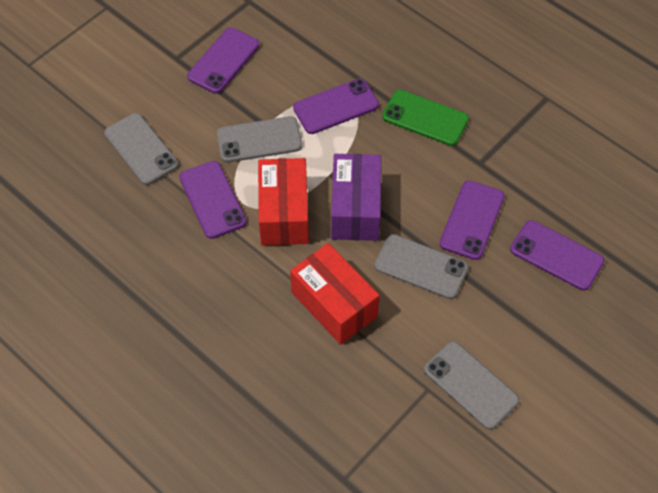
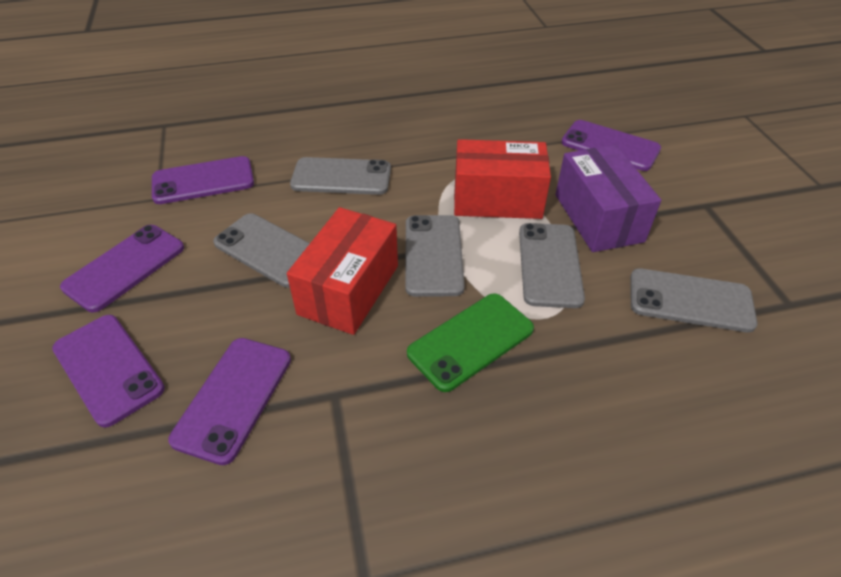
grey phone: 4 -> 5

